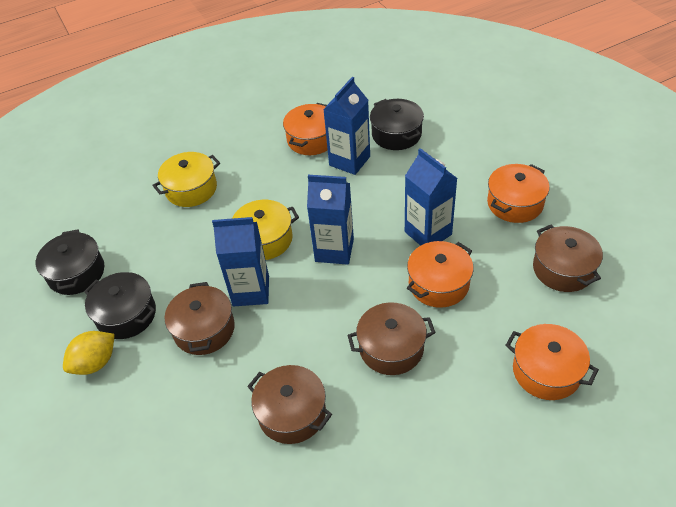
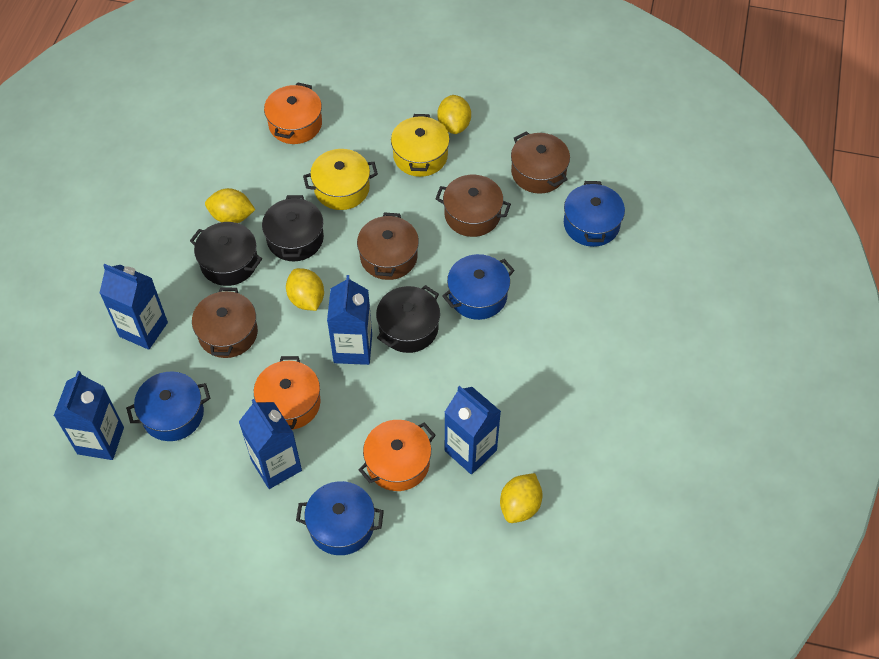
blue carton: 4 -> 5
blue pot: 0 -> 4
orange pot: 4 -> 3
yellow lemon: 1 -> 4

